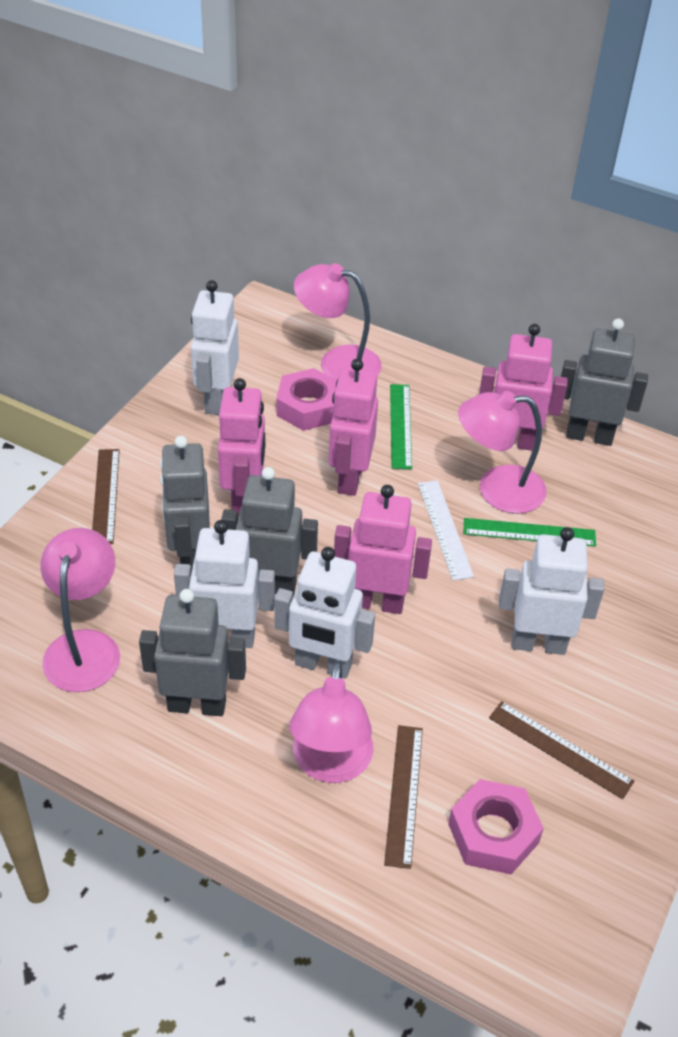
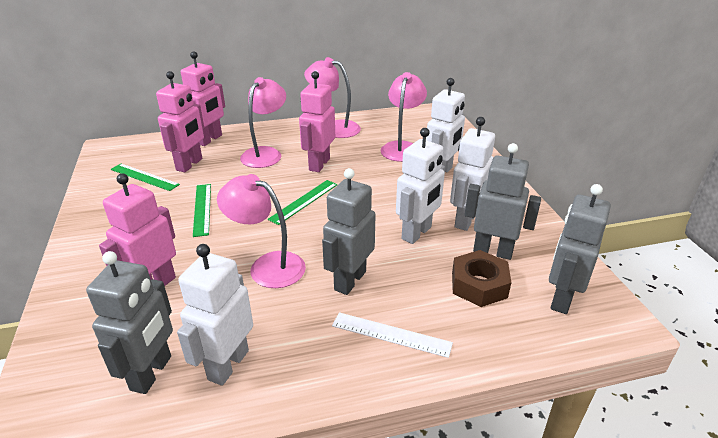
brown nut: 0 -> 1
brown ruler: 3 -> 0
green ruler: 2 -> 3
pink nut: 2 -> 0

